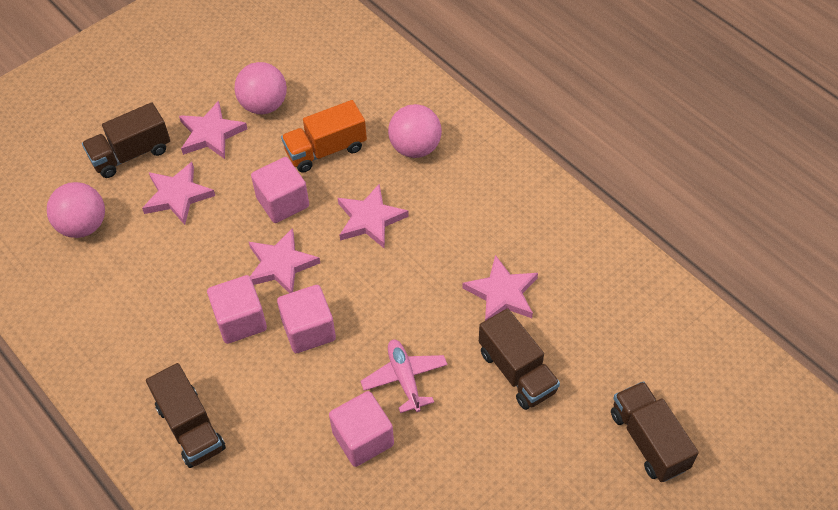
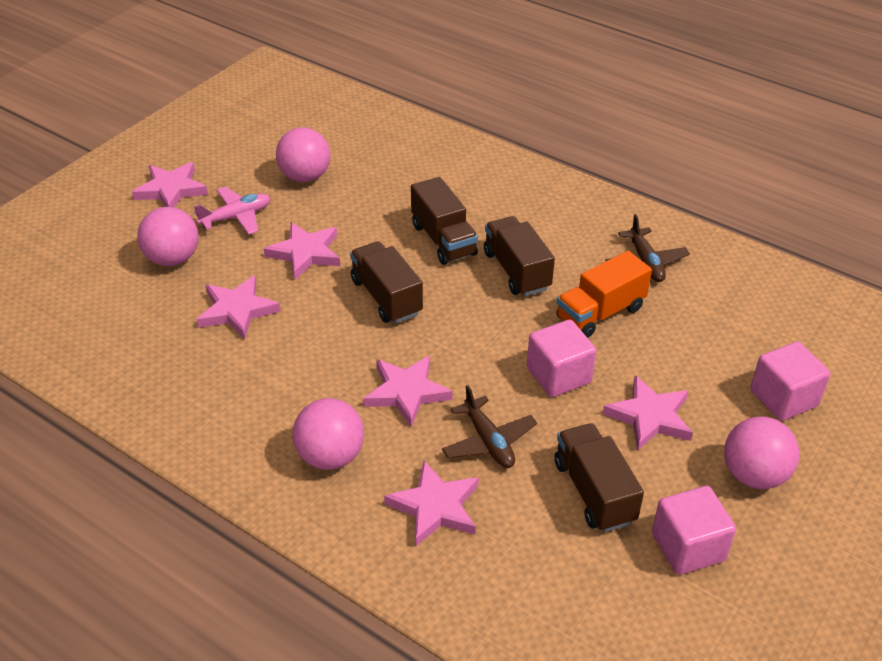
brown plane: 0 -> 2
pink ball: 3 -> 4
pink cube: 4 -> 3
pink star: 5 -> 6

